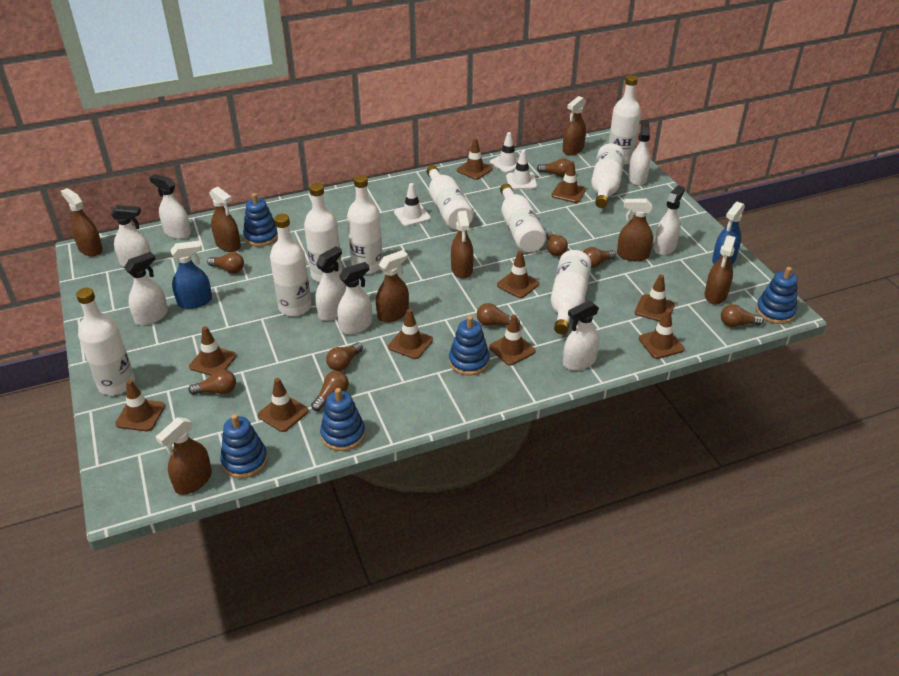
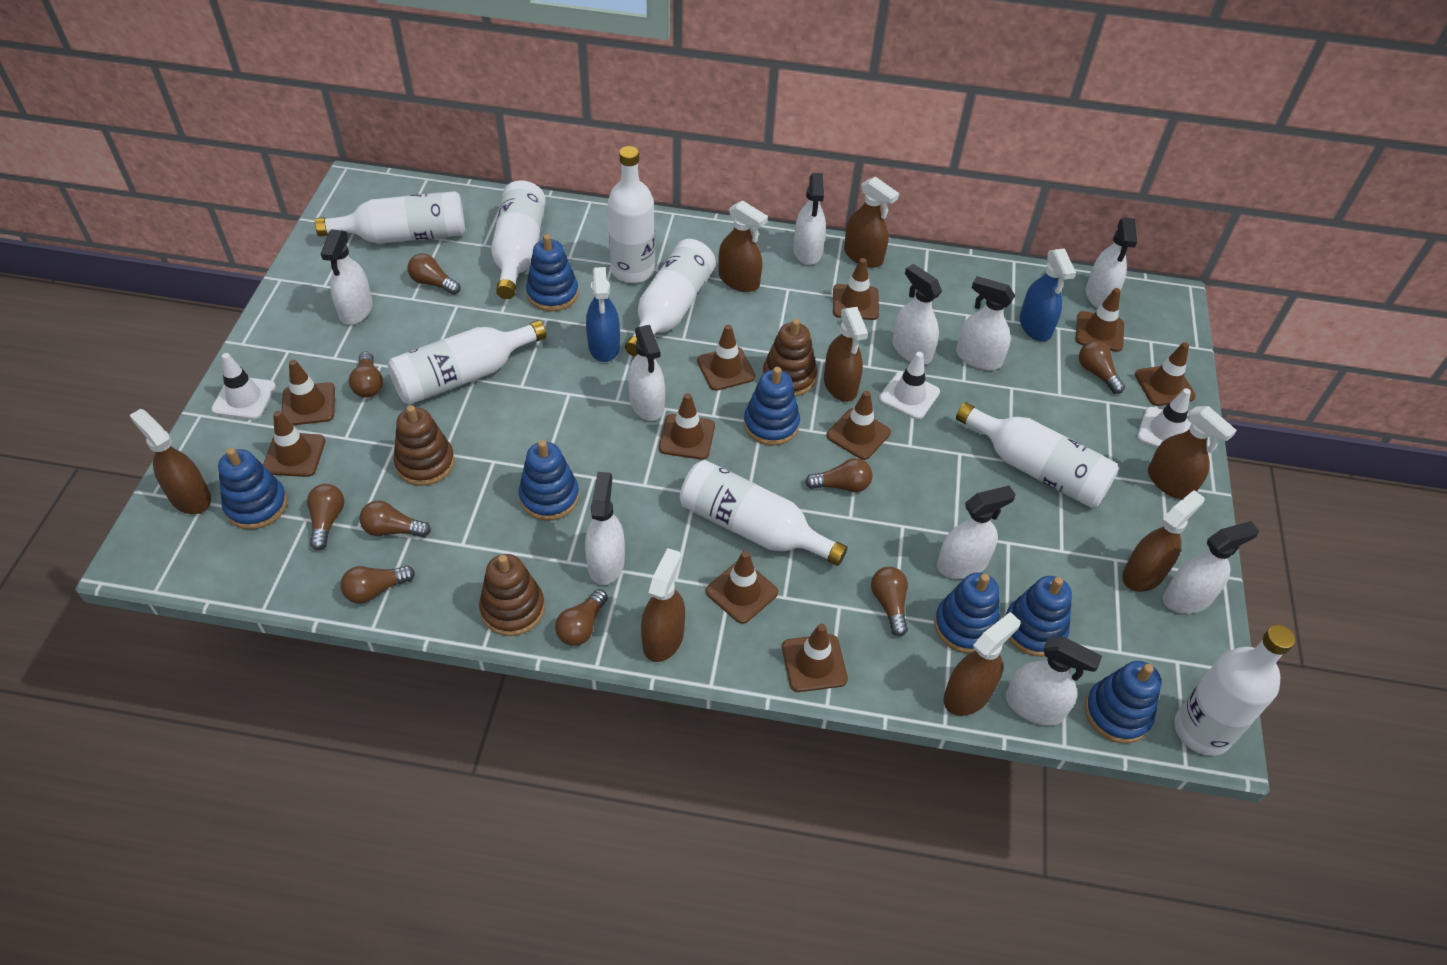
blue stacking toy: 5 -> 7
brown stacking toy: 0 -> 3
white bottle: 9 -> 8
white spray bottle: 8 -> 10

